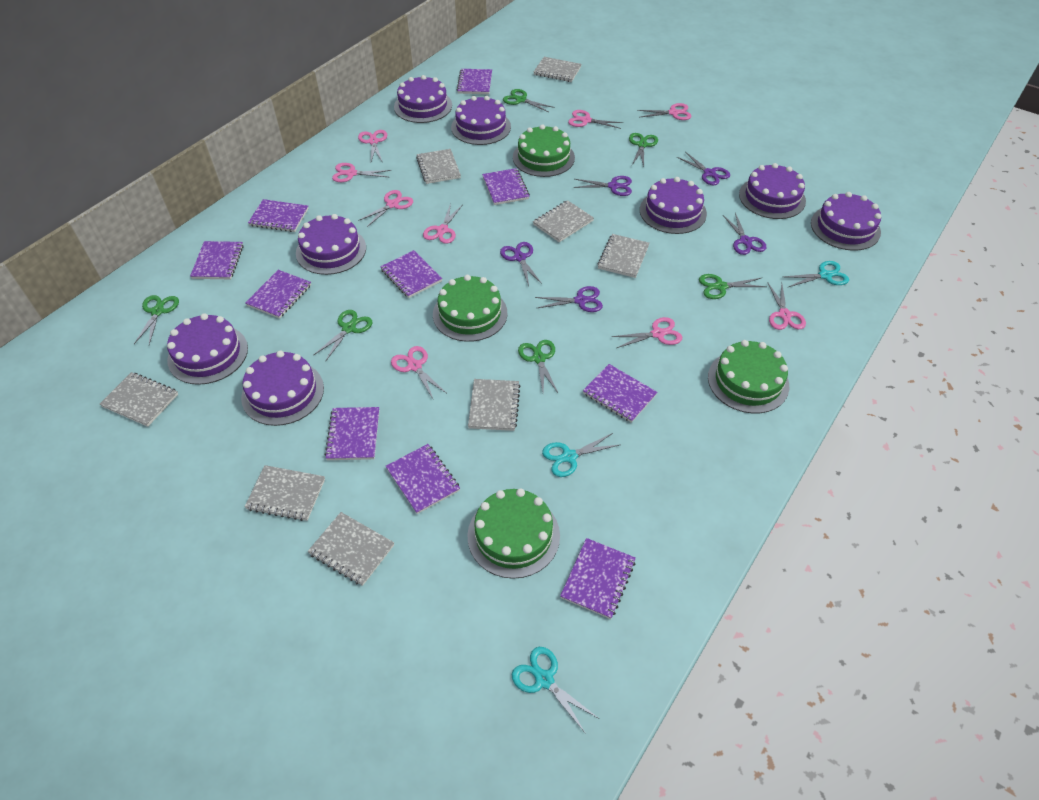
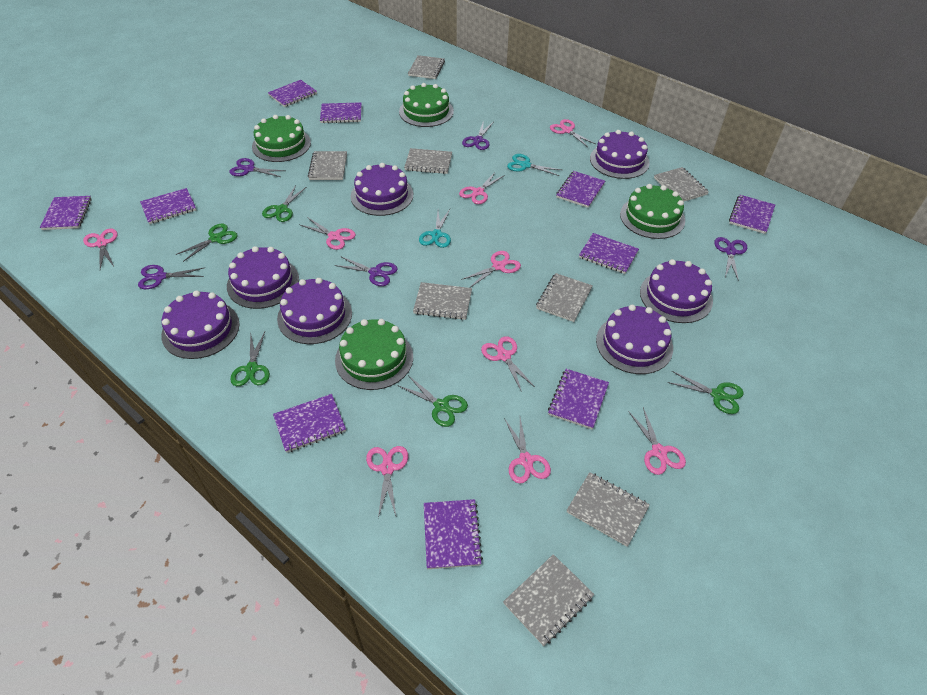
green scissors: 6 -> 5
purple cake: 8 -> 7
turquoise scissors: 3 -> 2

